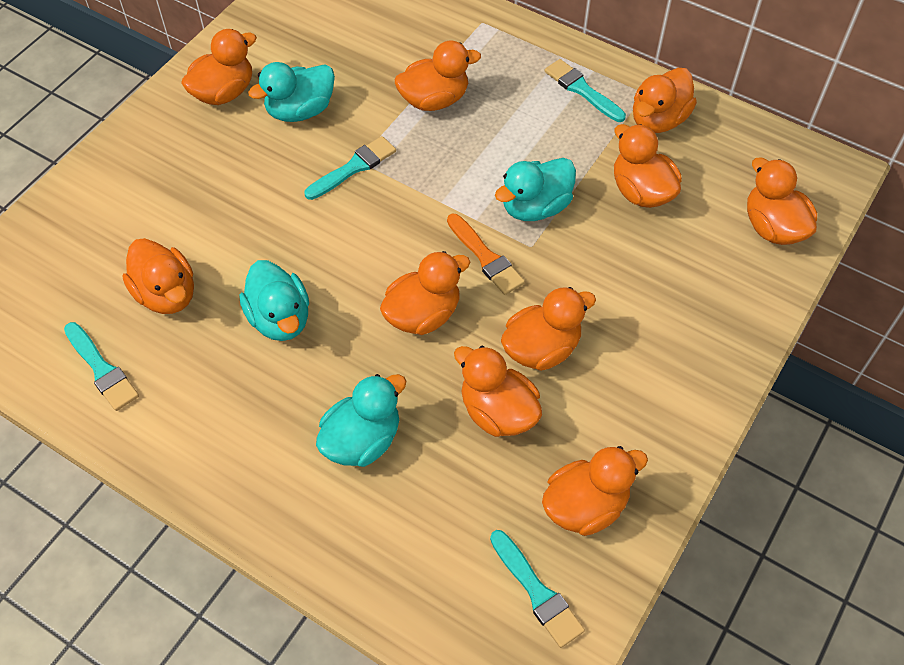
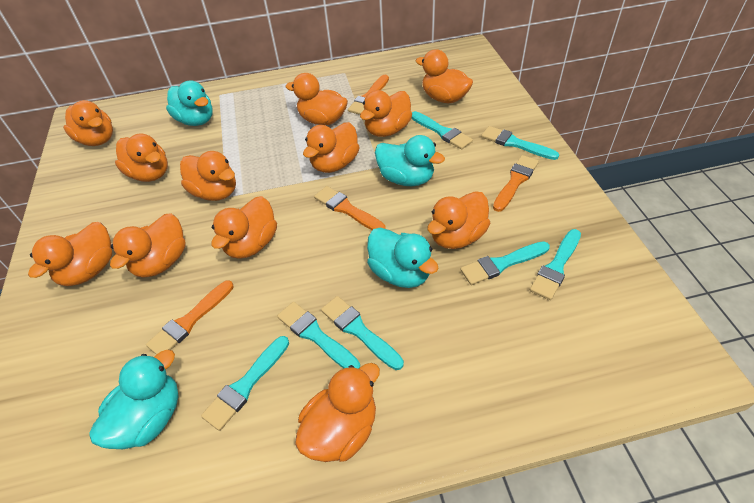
orange brush: 1 -> 4
orange duck: 10 -> 12
turquoise brush: 4 -> 7

